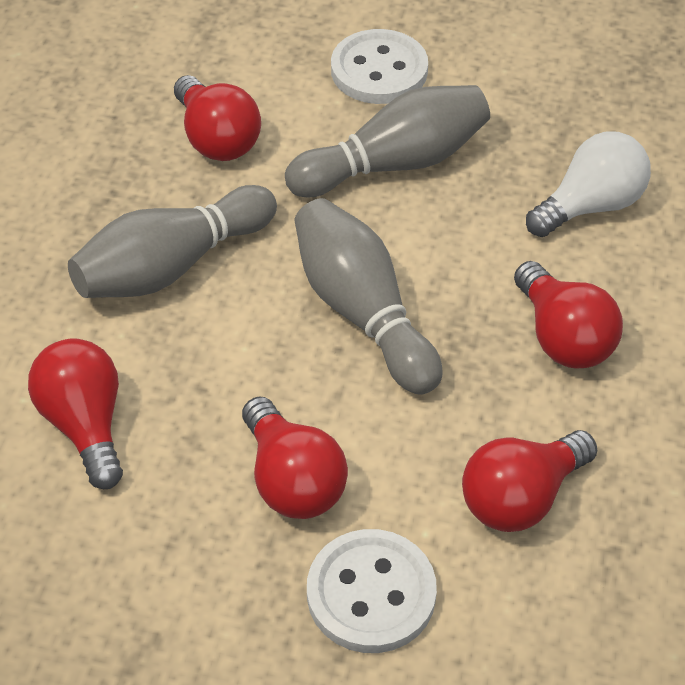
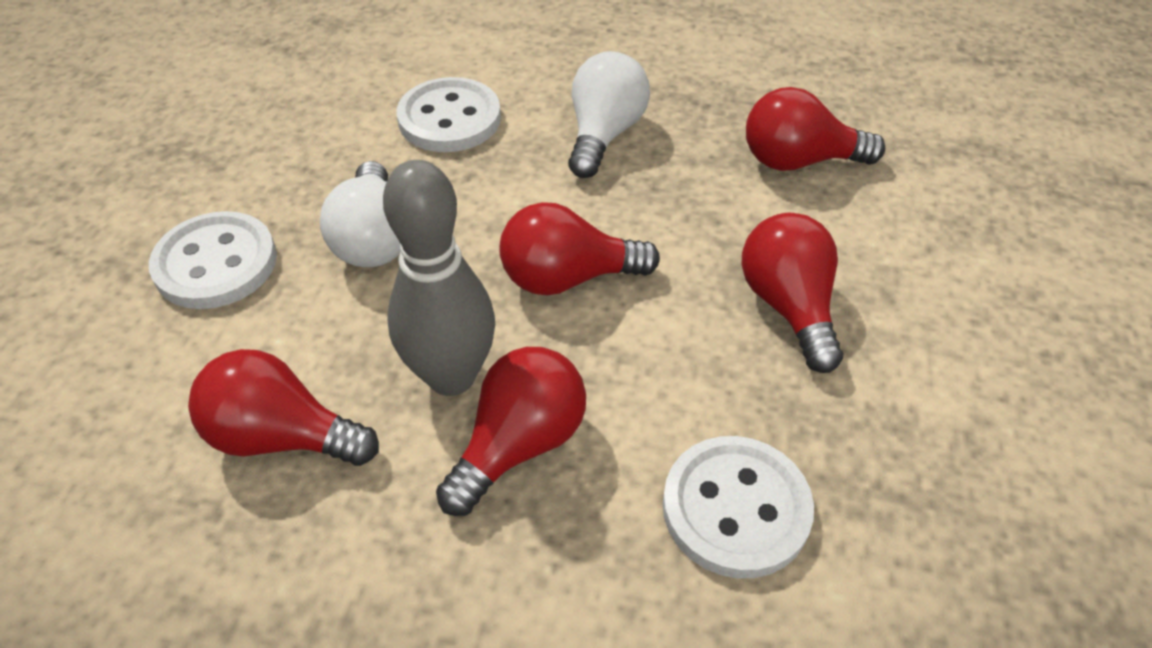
grey bowling pin: 3 -> 1
white button: 2 -> 3
white light bulb: 1 -> 2

